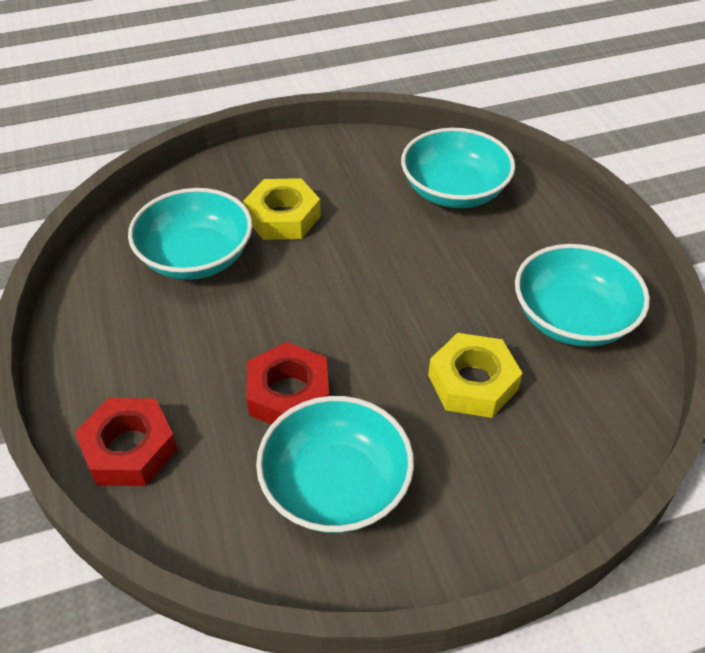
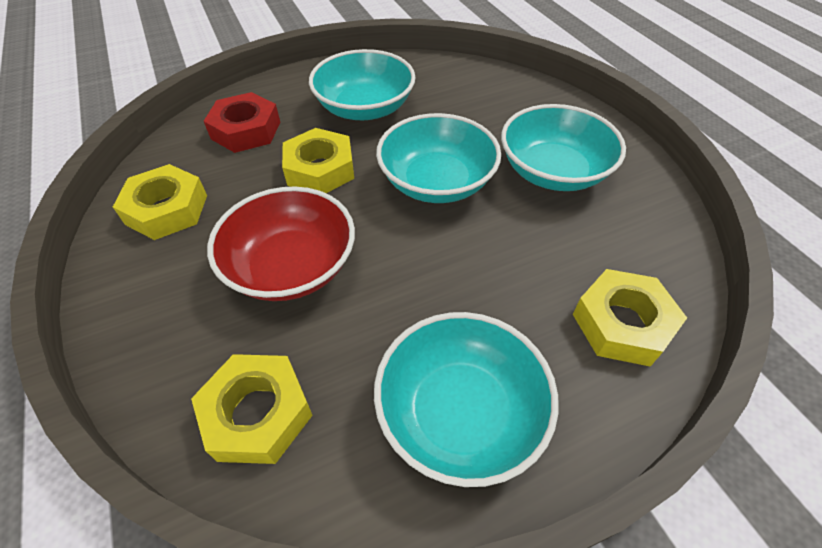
red bowl: 0 -> 1
red nut: 2 -> 1
yellow nut: 2 -> 4

